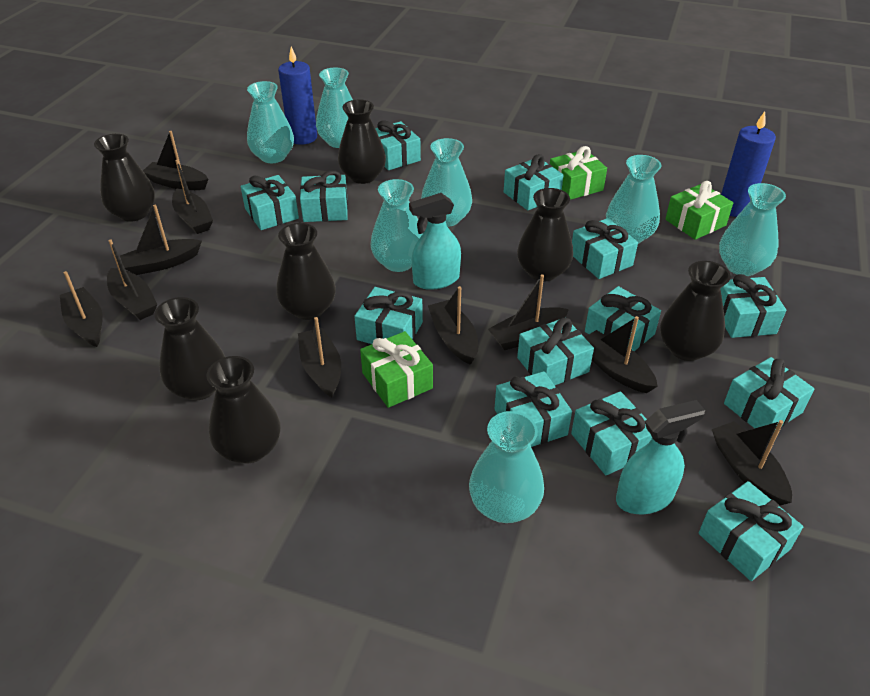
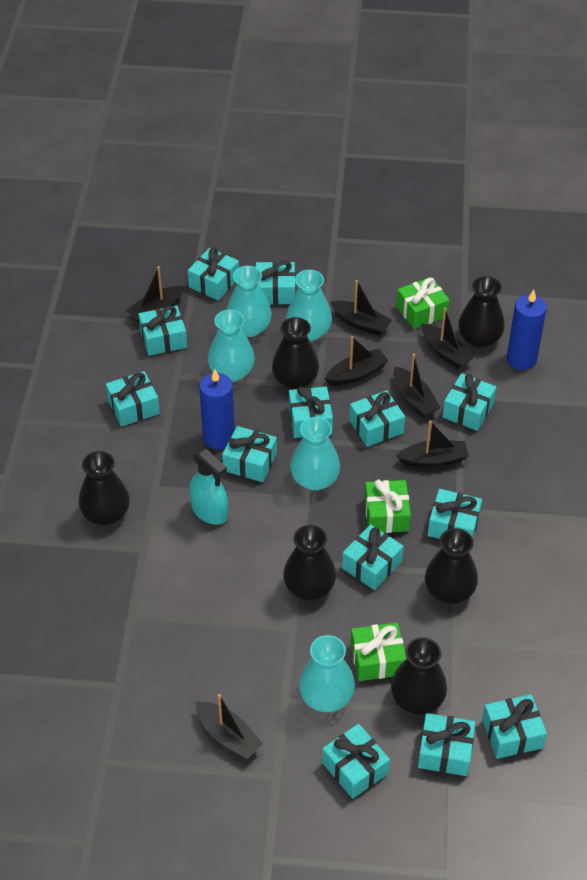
black boat: 10 -> 7
black vase: 7 -> 6
turquoise spray bottle: 2 -> 1
turquoise vase: 7 -> 5

